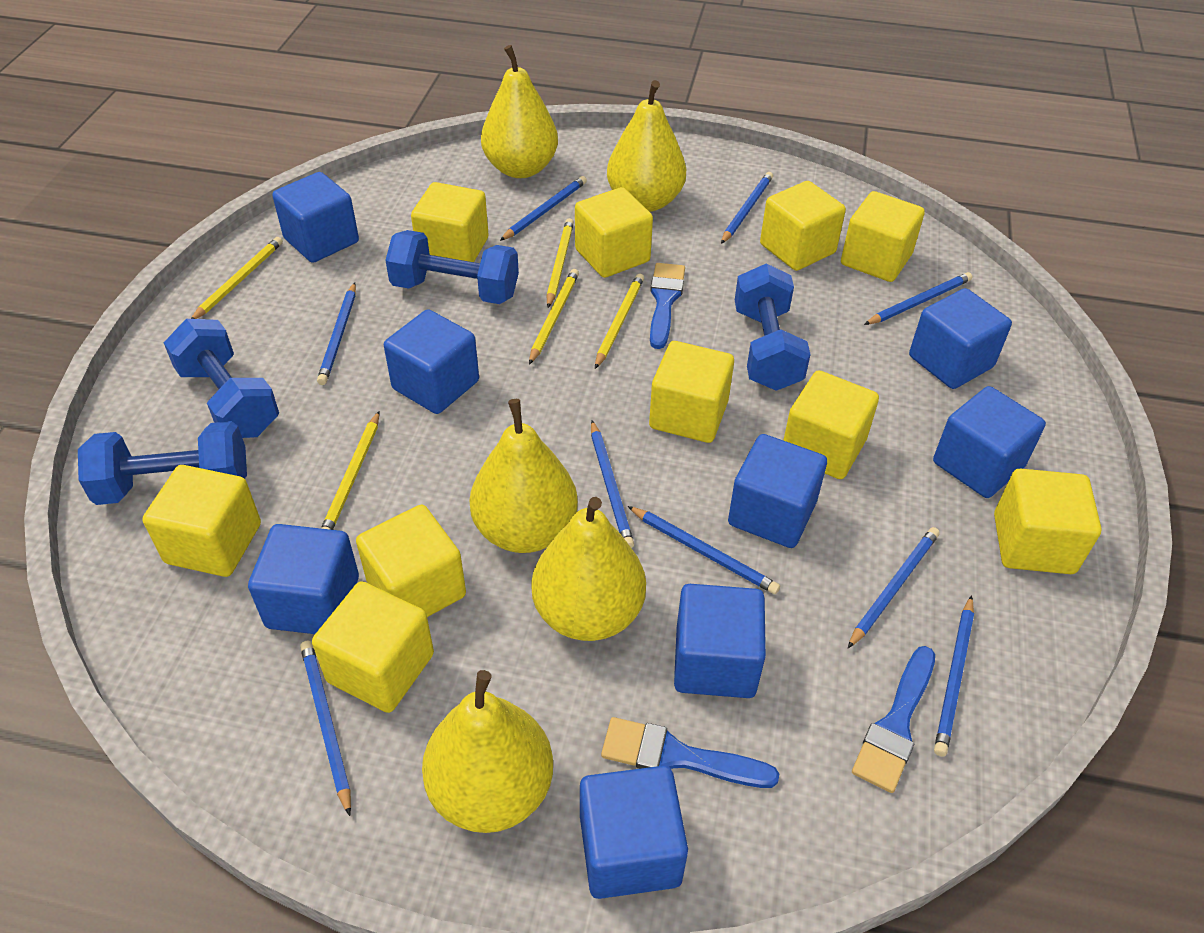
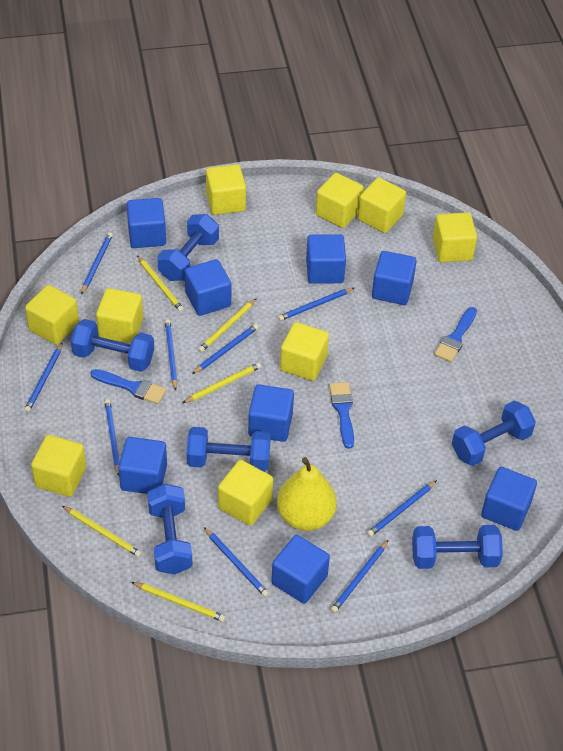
blue dumbbell: 4 -> 6
yellow cube: 10 -> 9
yellow pear: 5 -> 1

